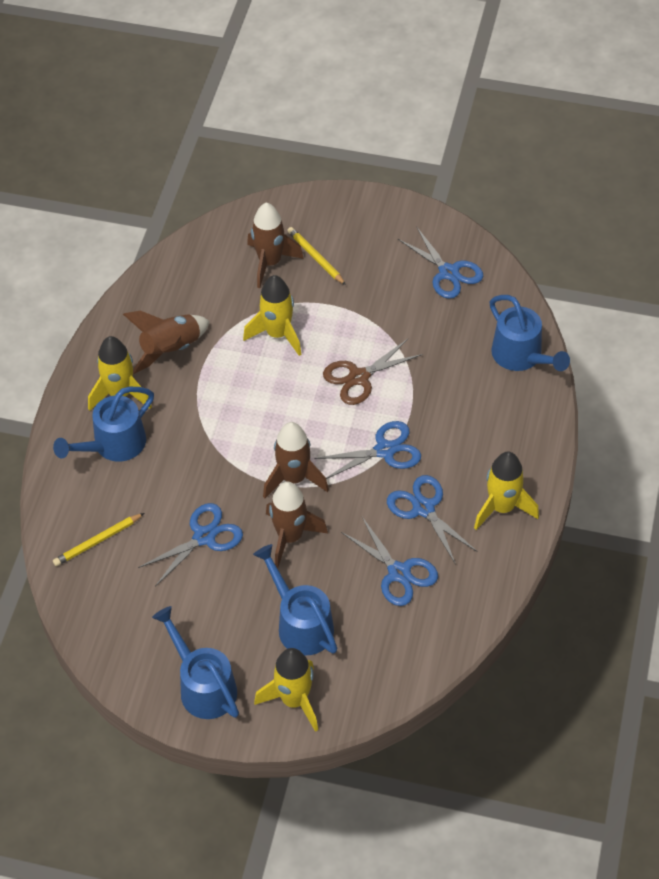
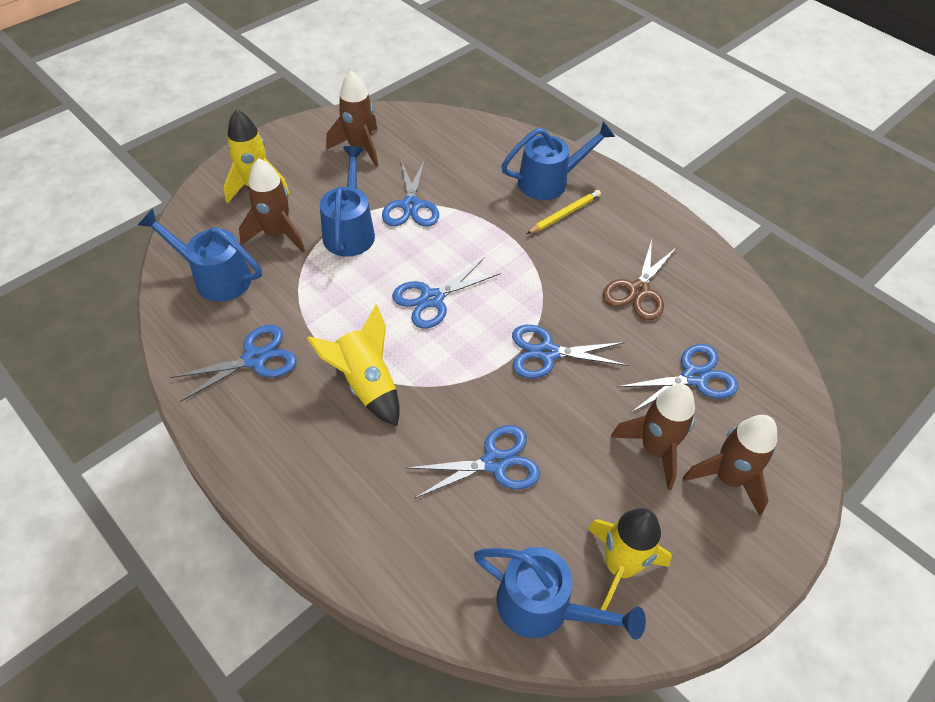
blue scissors: 5 -> 6
yellow pencil: 2 -> 1
yellow rocket: 4 -> 3

